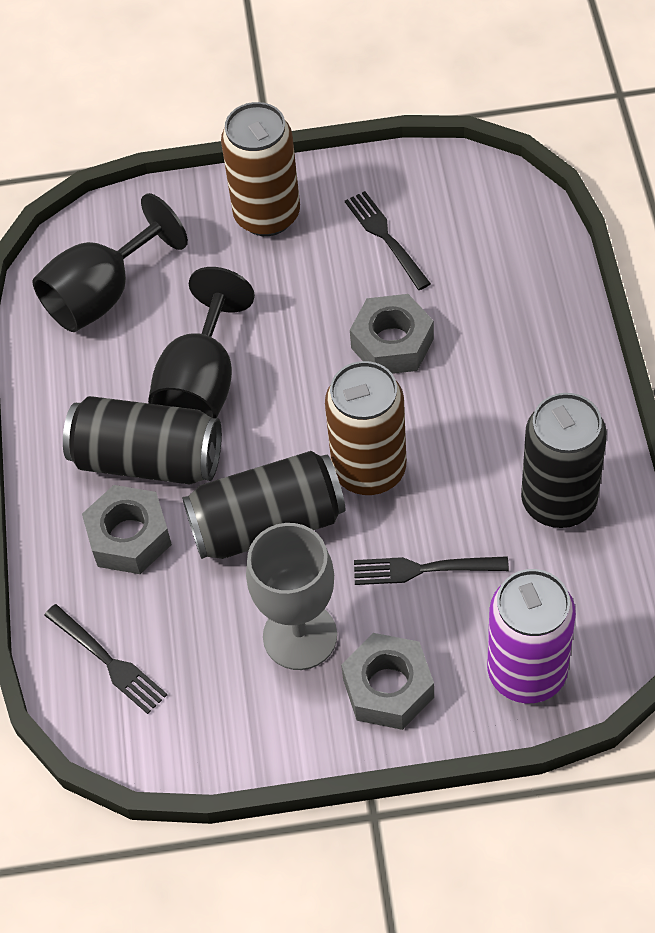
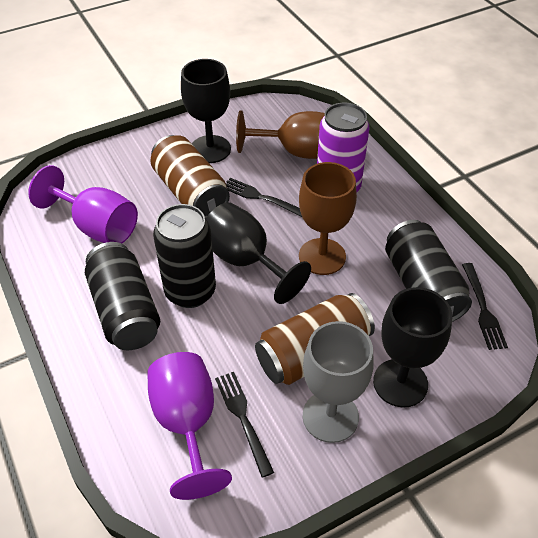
black goblet: 2 -> 3
brown goblet: 0 -> 2
grey nut: 3 -> 0
purple goblet: 0 -> 2

